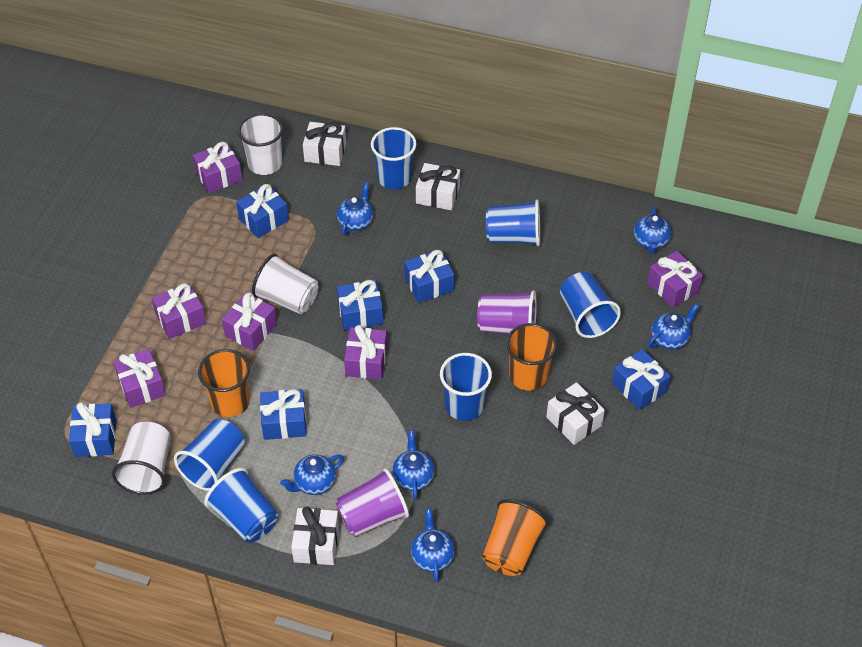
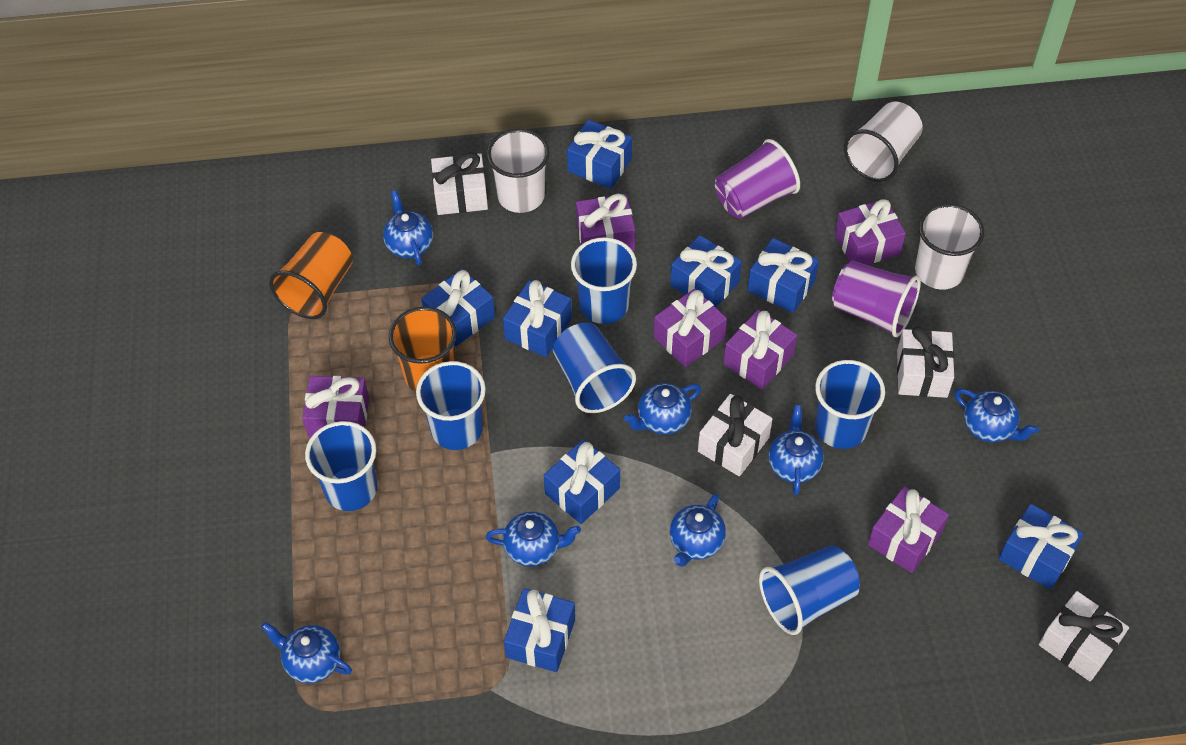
blue gift: 6 -> 8
blue teapot: 6 -> 7
orange cup: 3 -> 2

